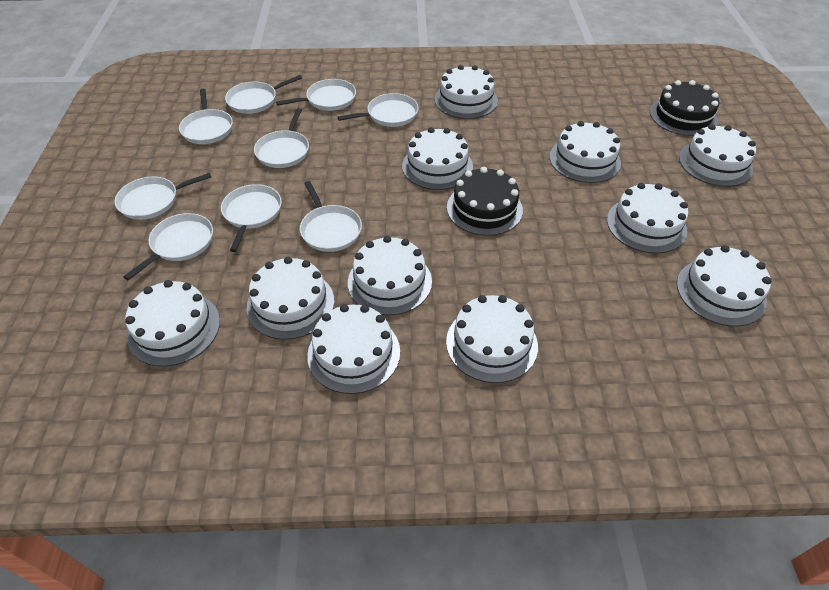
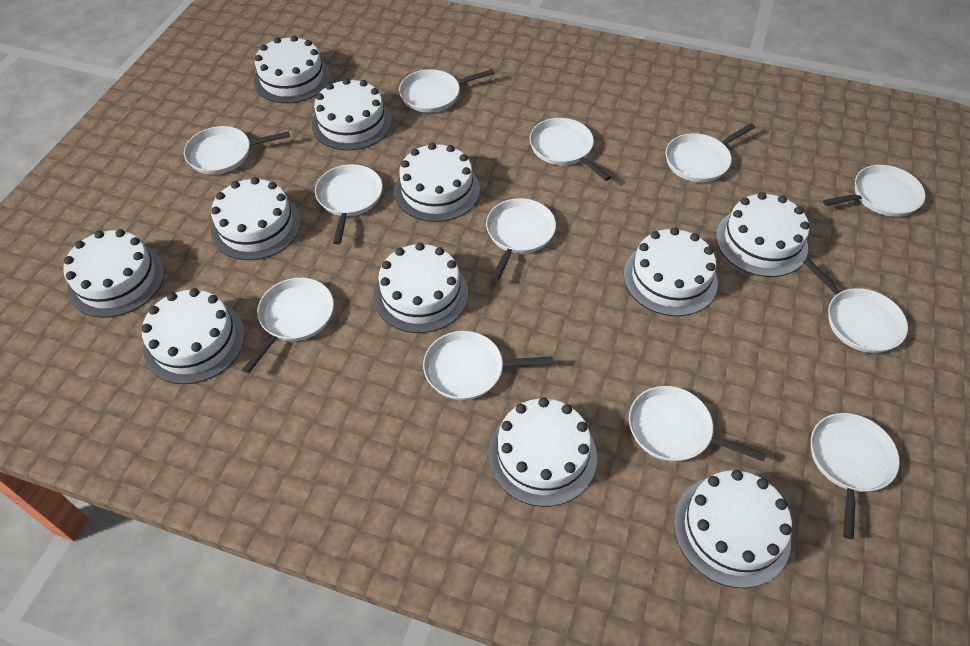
black cake: 2 -> 0
white pan: 9 -> 12

